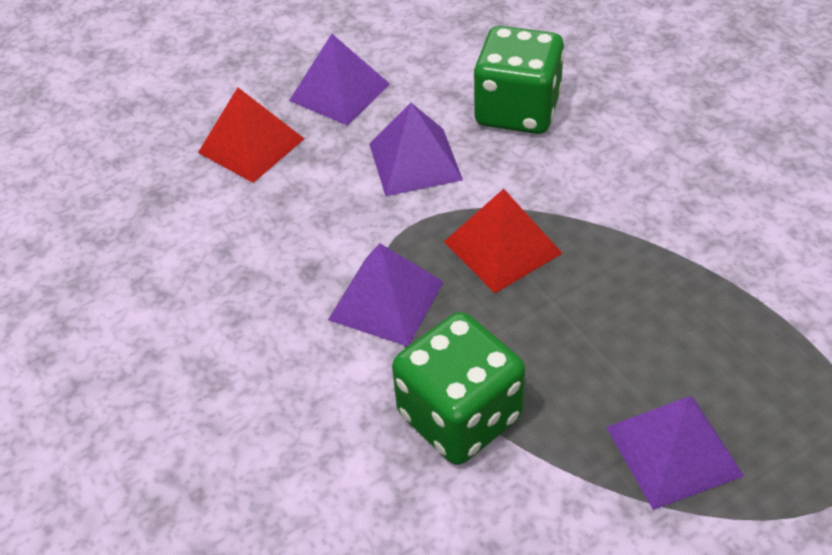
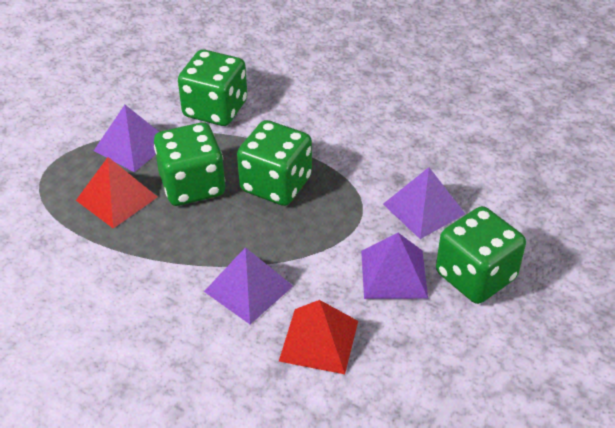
green dice: 2 -> 4

